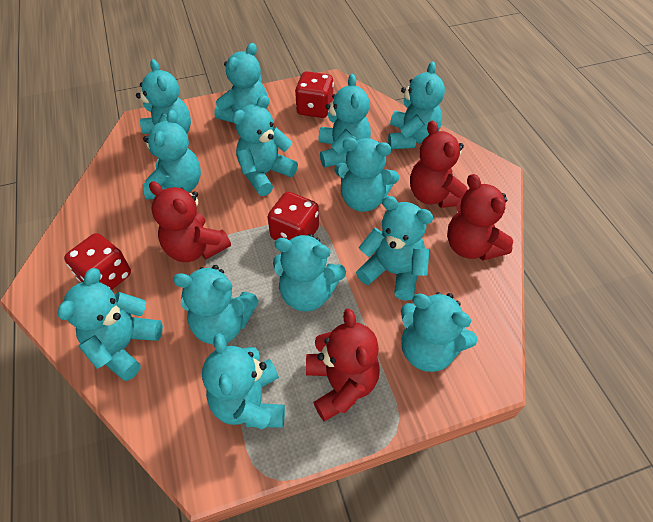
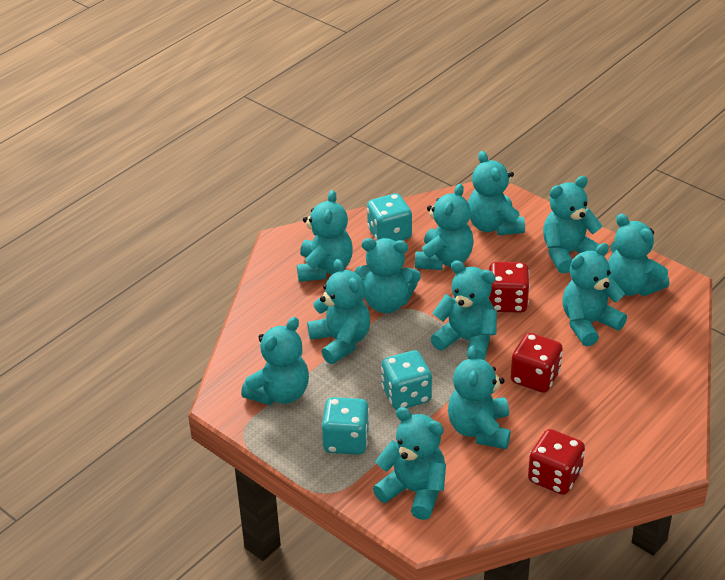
red teddy bear: 4 -> 0
turquoise dice: 0 -> 3
turquoise teddy bear: 13 -> 12

